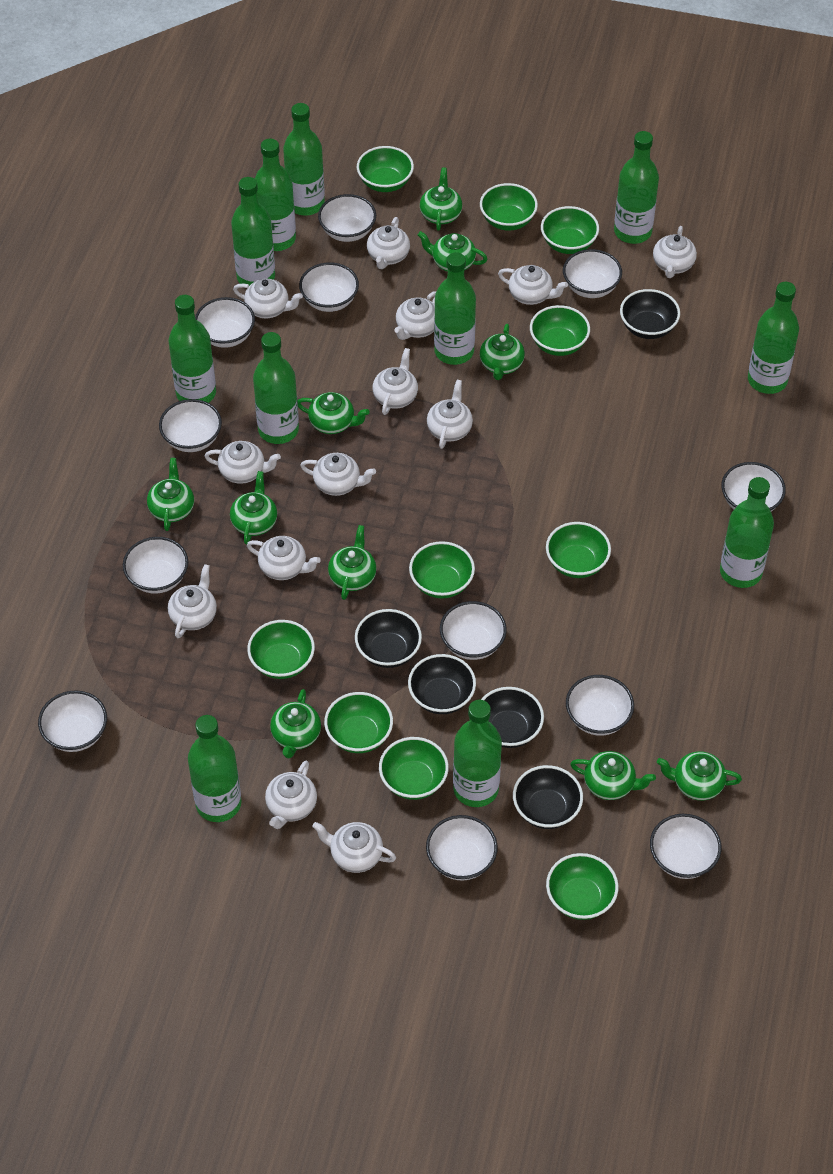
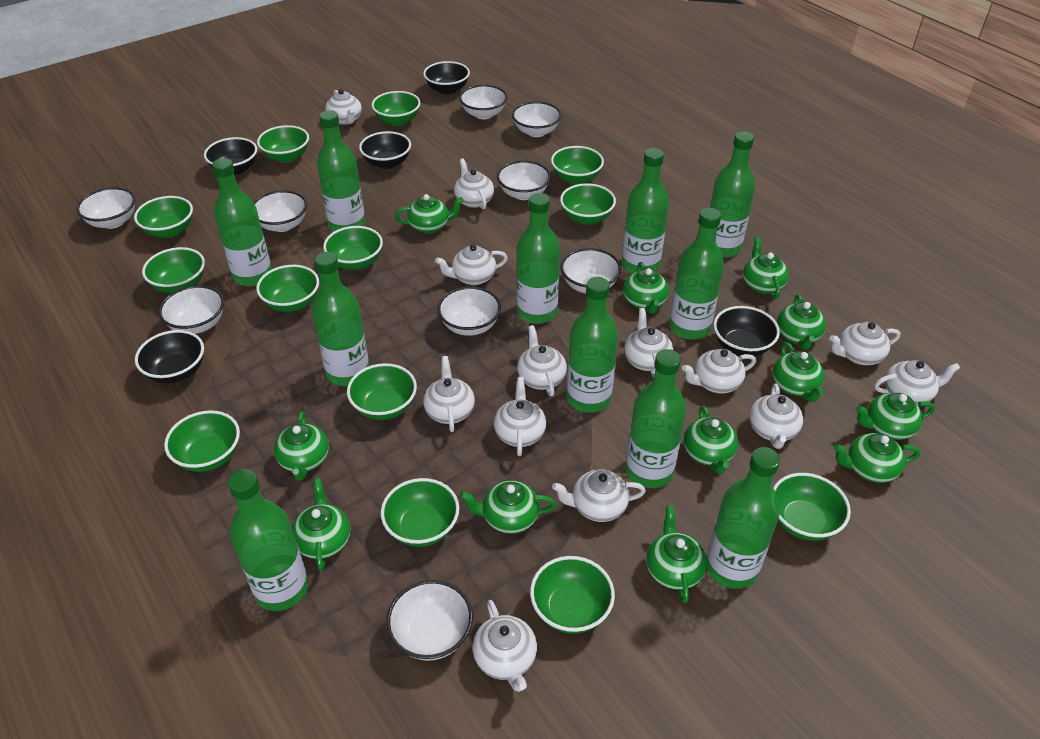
green bowl: 10 -> 13
green teapot: 10 -> 12
white bowl: 12 -> 9

